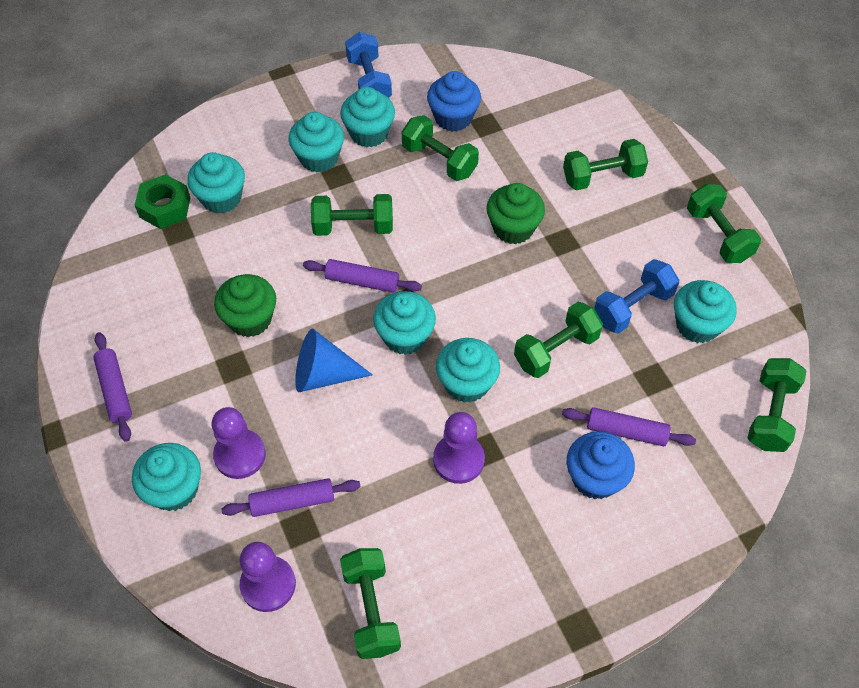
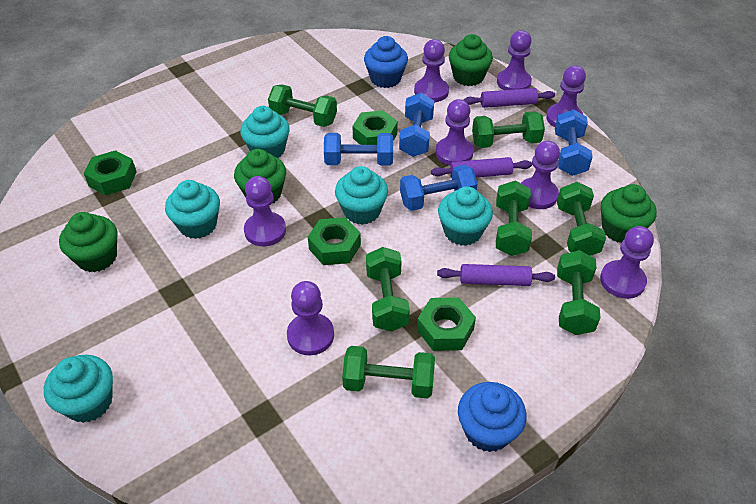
blue cone: 1 -> 0
blue dumbbell: 2 -> 4
green cupcake: 2 -> 4
green nut: 1 -> 4
purple pawn: 3 -> 8
purple rolling pin: 4 -> 3
turquoise cupcake: 7 -> 5

